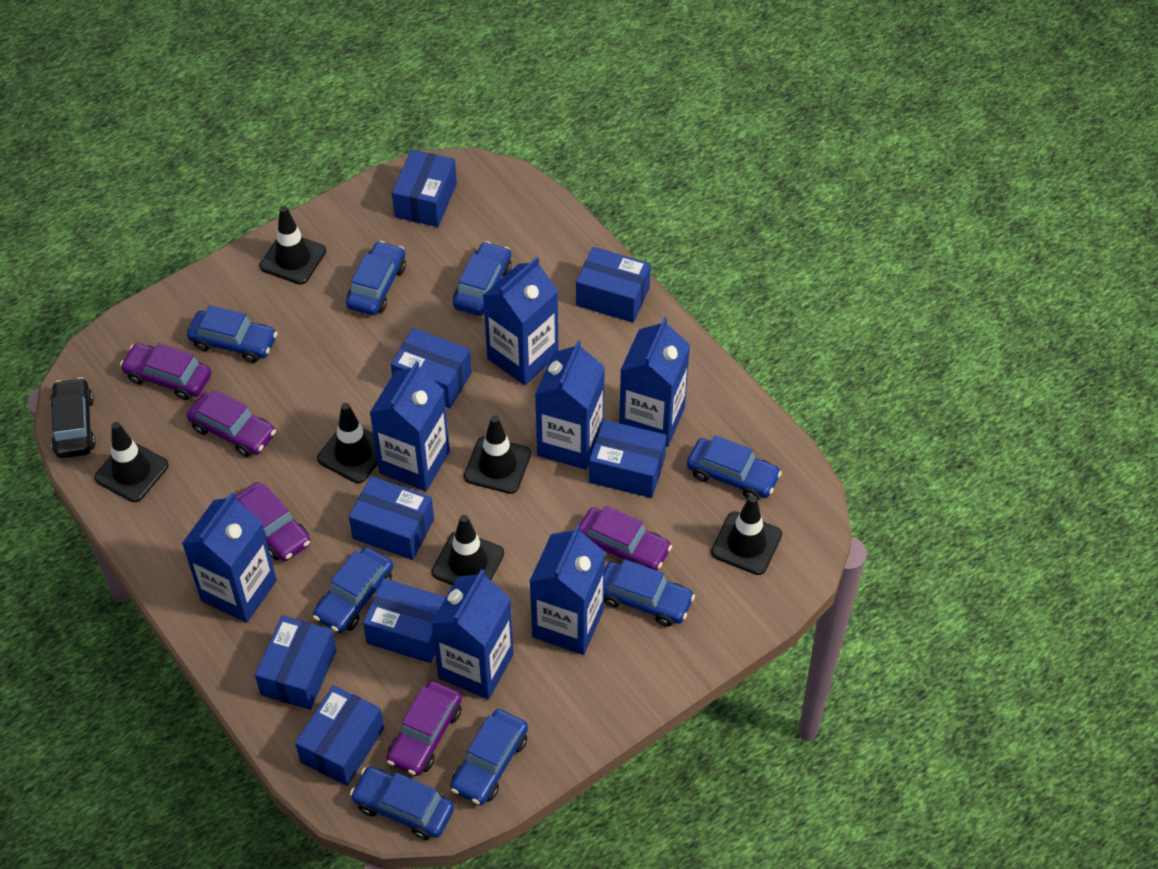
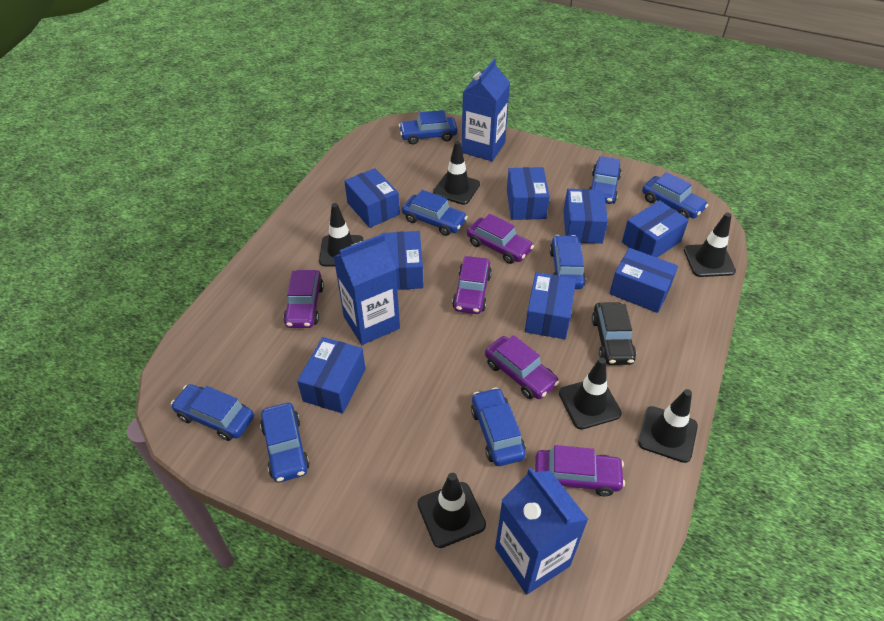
blue carton: 7 -> 3

